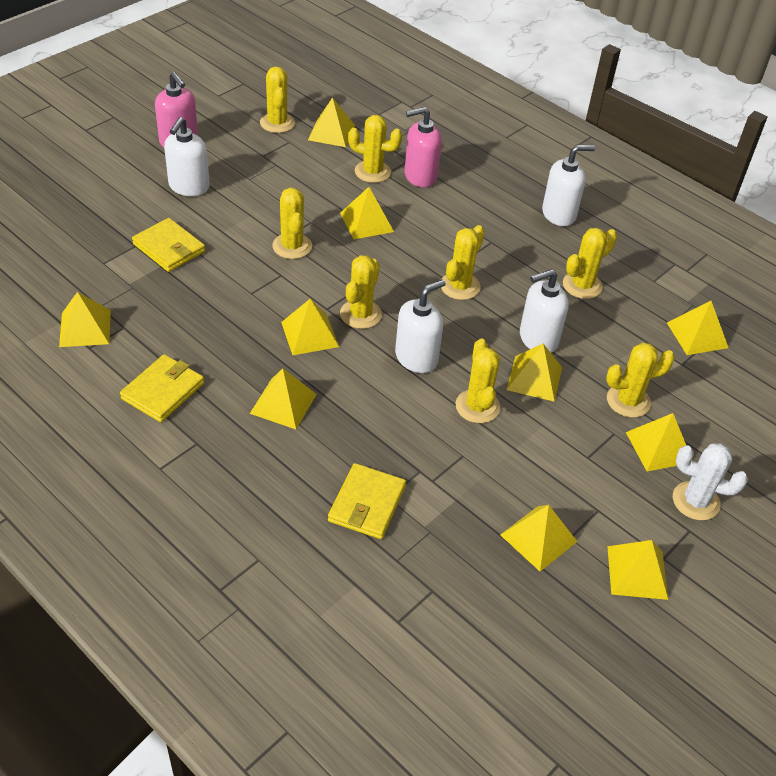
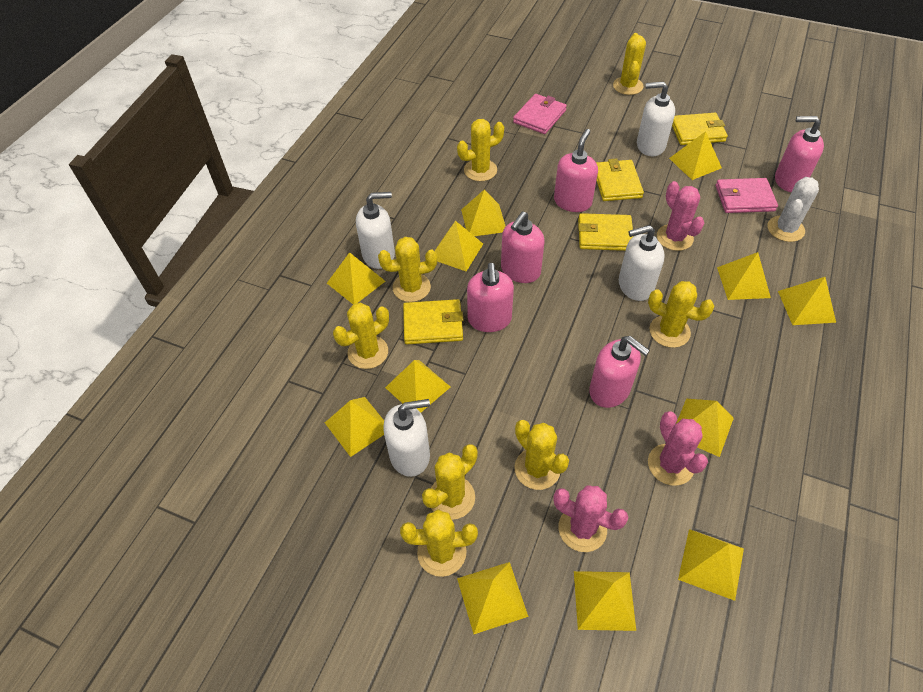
pink cactus: 0 -> 3
pink soap dispenser: 2 -> 5
pink wallet: 0 -> 2
yellow pyramid: 10 -> 12
yellow wallet: 3 -> 4

